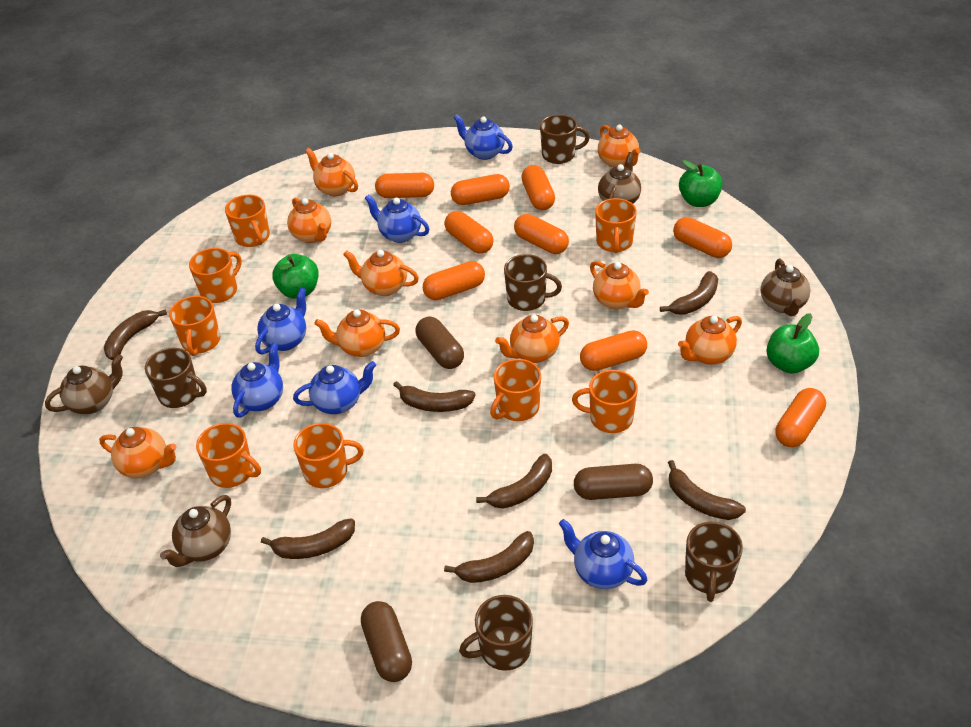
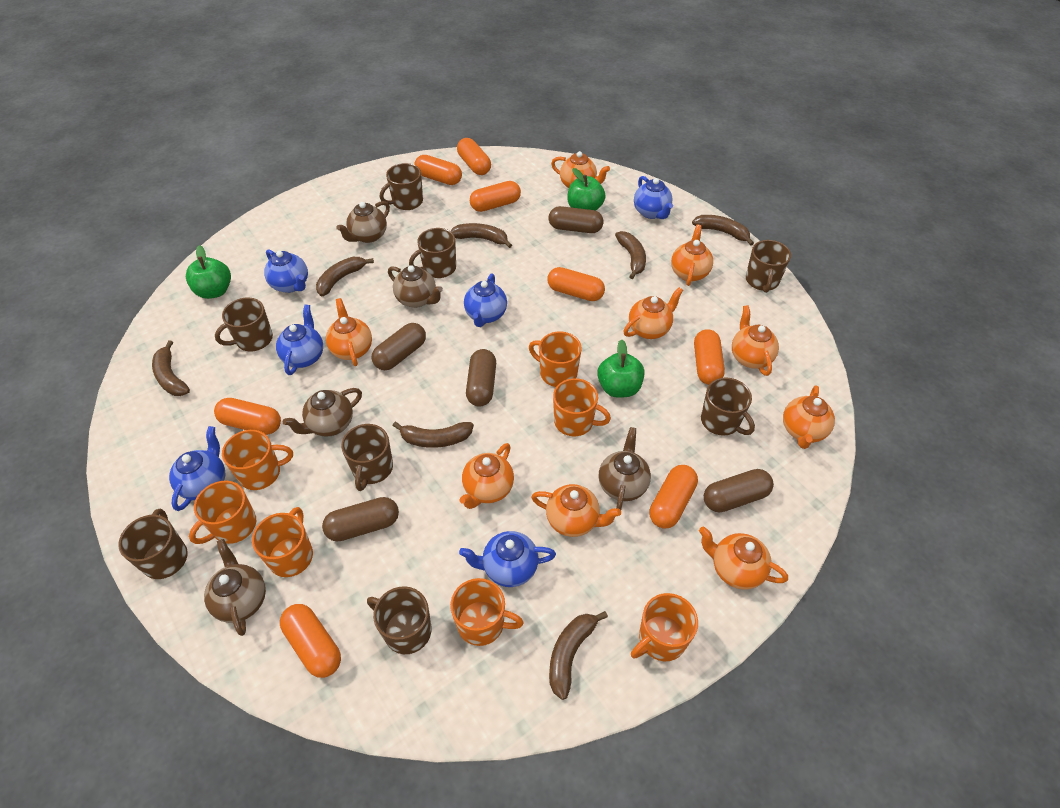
brown capsule: 3 -> 5
brown mug: 5 -> 8
brown teapot: 4 -> 5
orange capsule: 9 -> 8
orange mug: 8 -> 7

